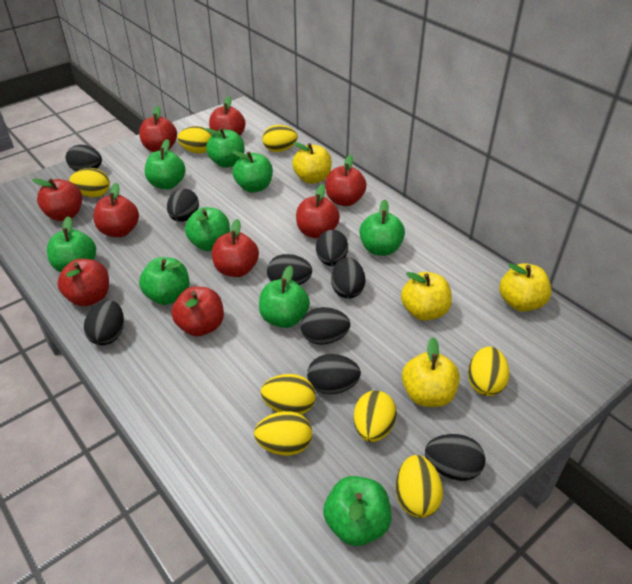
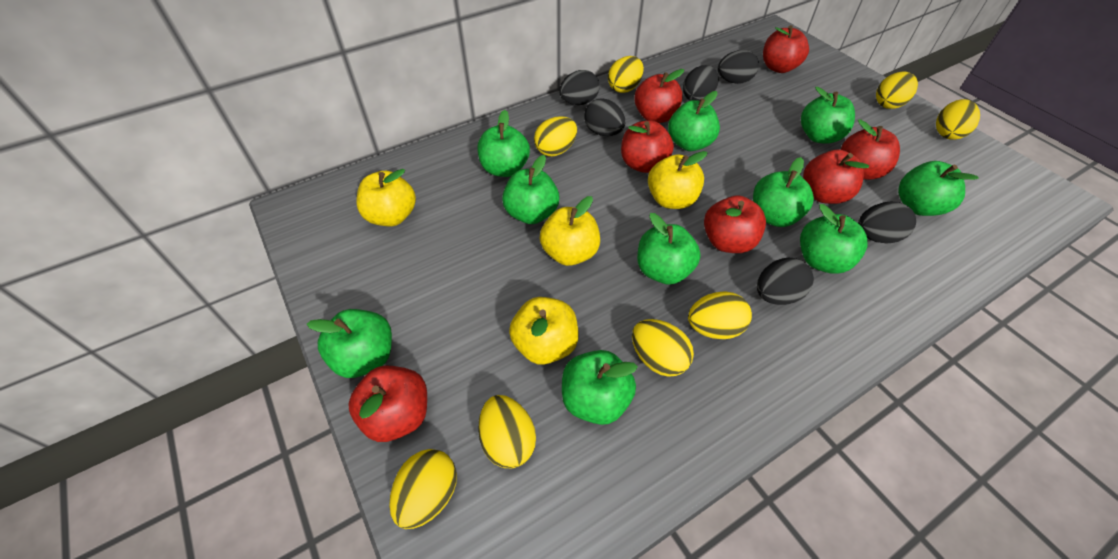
black egg: 9 -> 6
green apple: 9 -> 10
red apple: 9 -> 7

